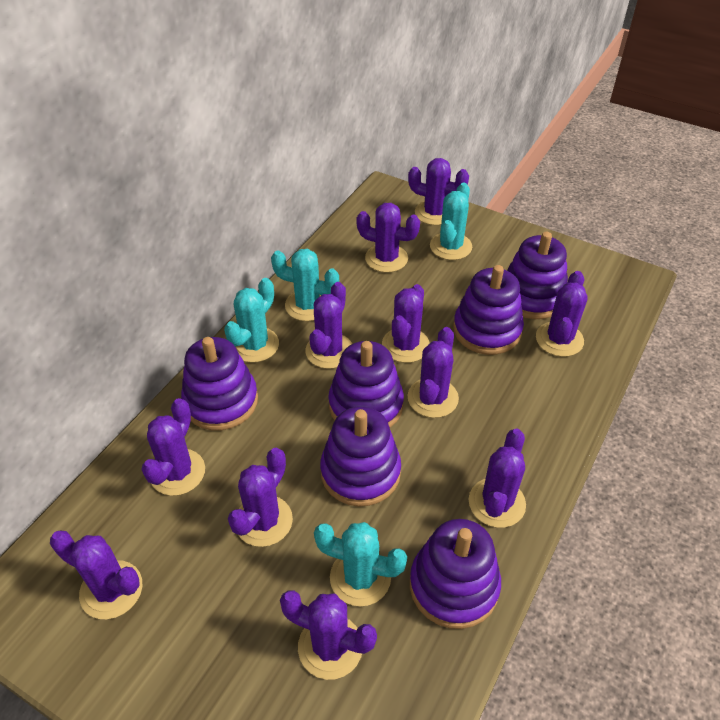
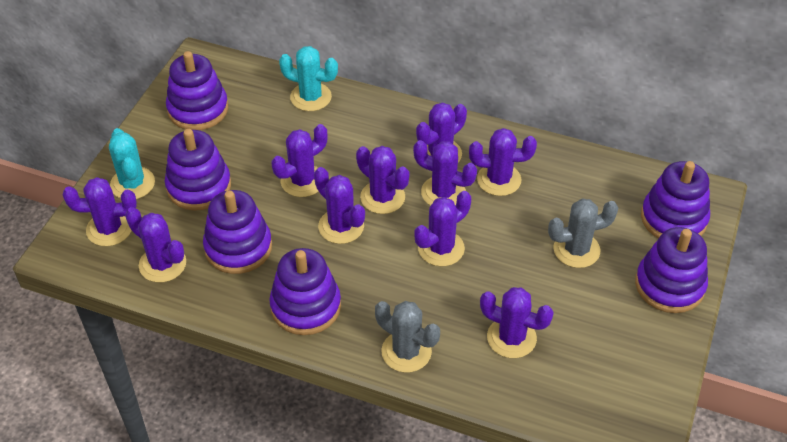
grey cactus: 0 -> 2
purple cactus: 11 -> 10
turquoise cactus: 4 -> 2

